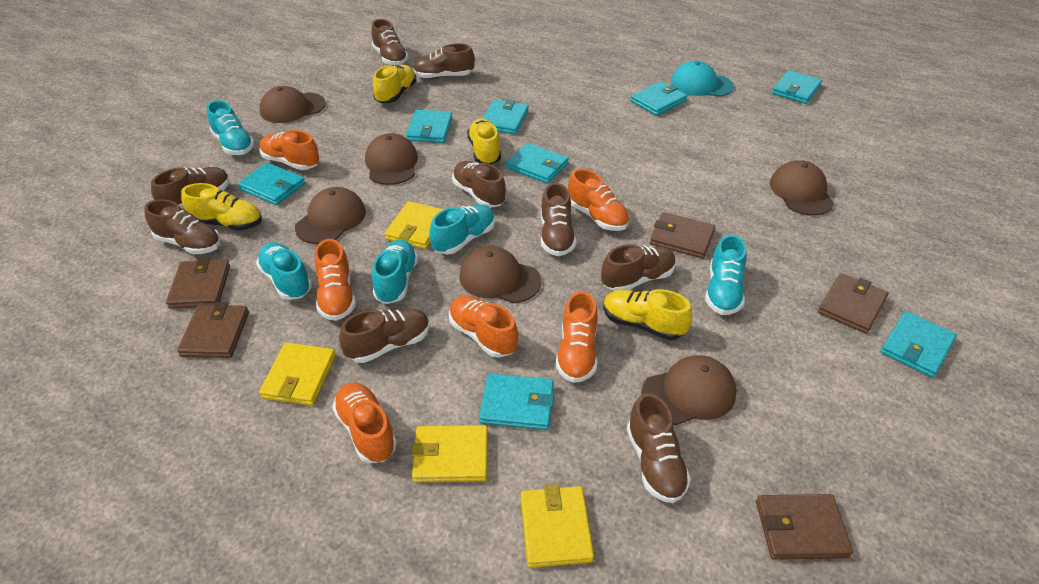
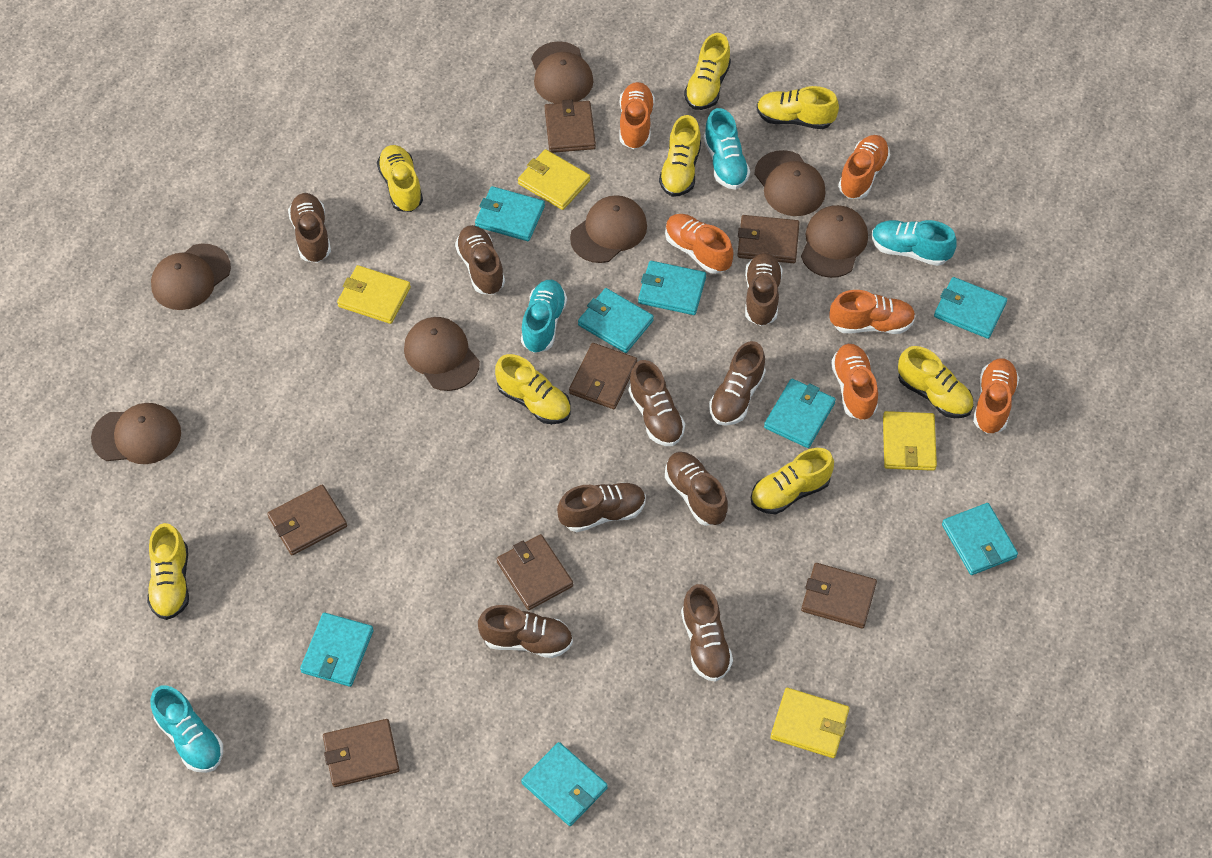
brown cap: 6 -> 7
brown wallet: 5 -> 7
turquoise cap: 1 -> 0
turquoise shoe: 5 -> 4
yellow shoe: 4 -> 8

